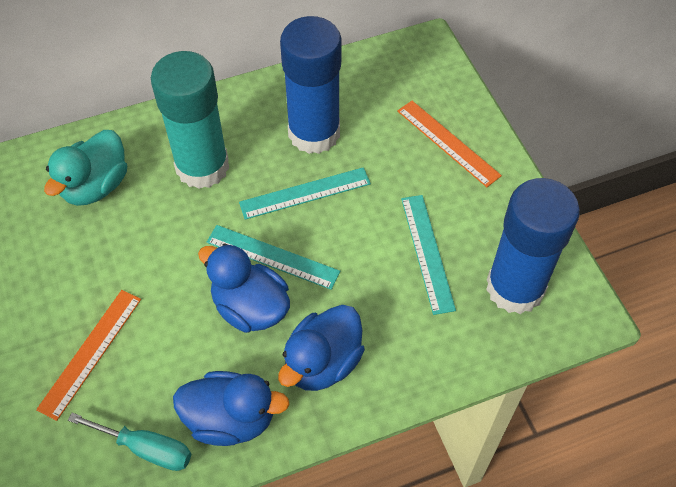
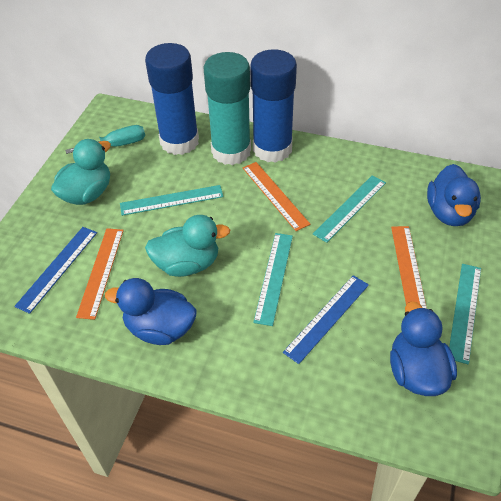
blue ruler: 0 -> 2
orange ruler: 2 -> 3
turquoise duck: 1 -> 2
turquoise ruler: 3 -> 4

